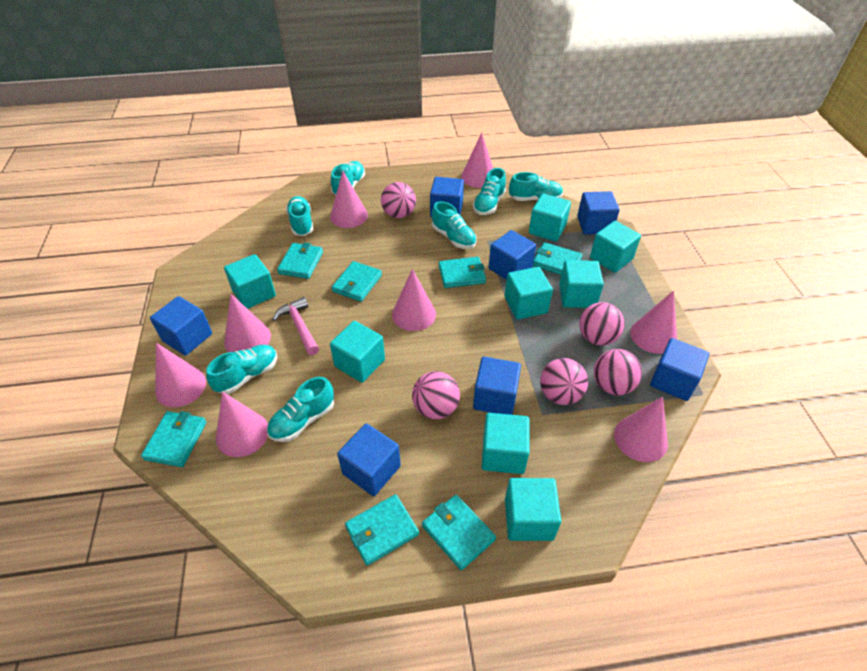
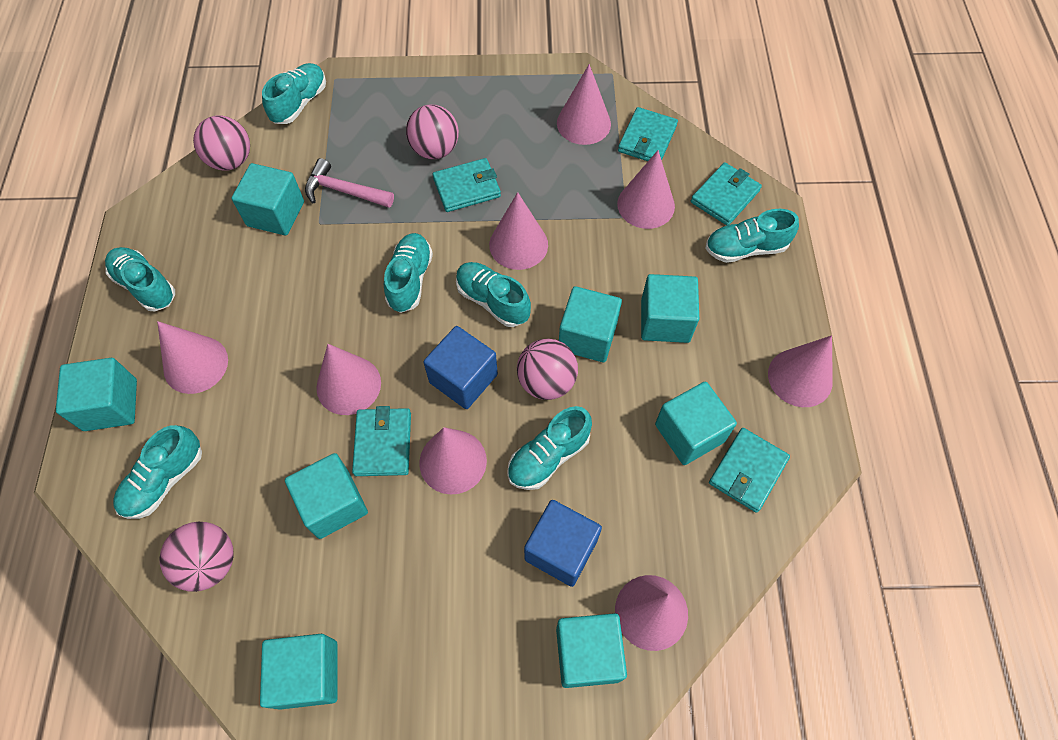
blue cube: 7 -> 2
pink ball: 5 -> 4
turquoise wallet: 7 -> 5

